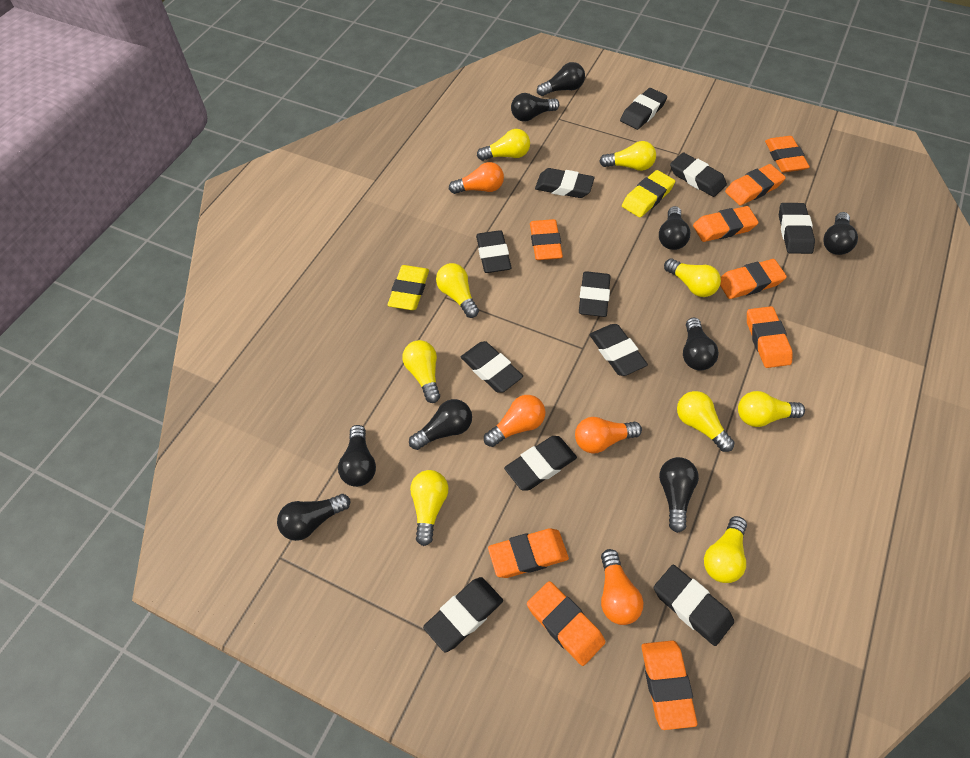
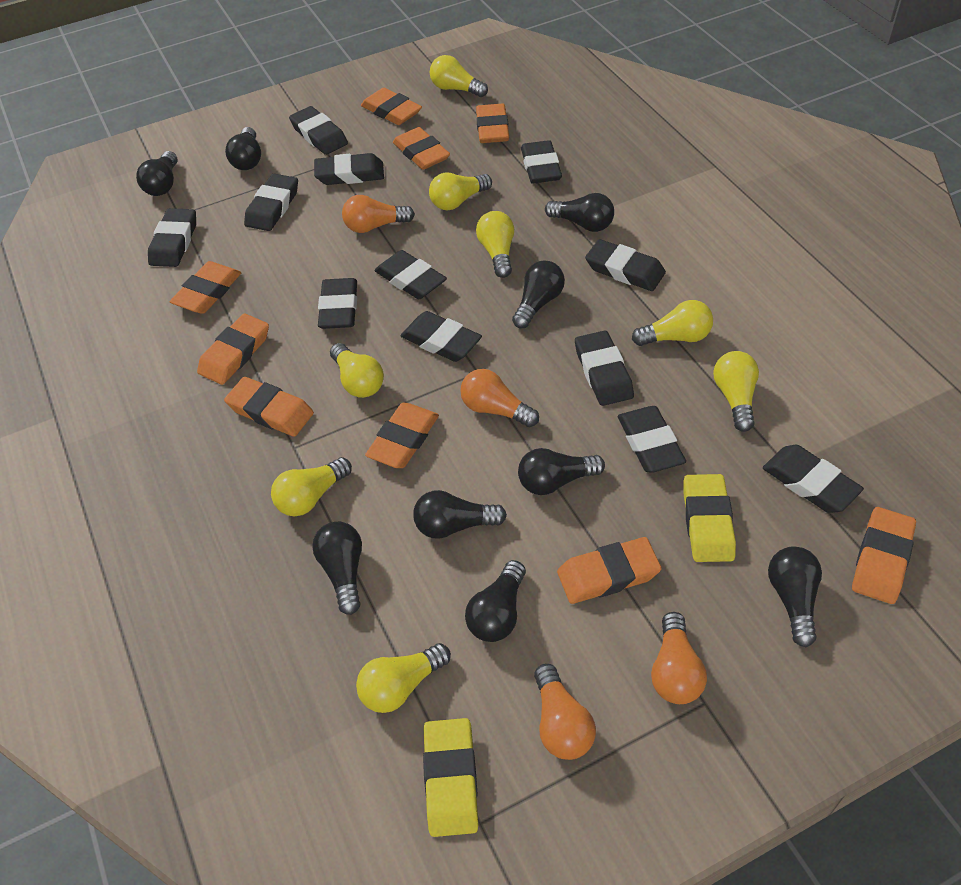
black eraser: 11 -> 12
yellow light bulb: 9 -> 8

